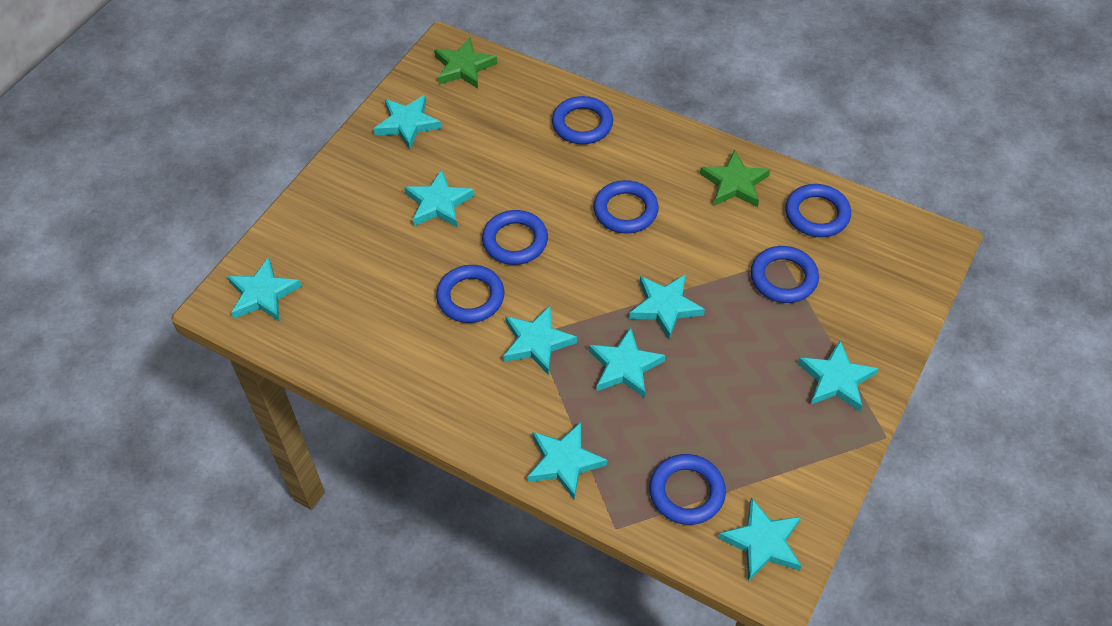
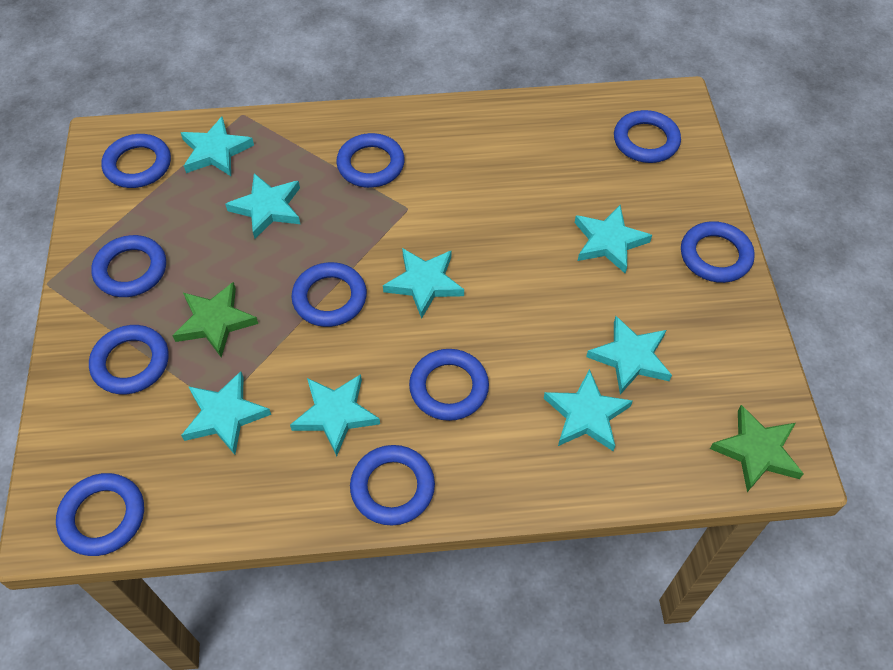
blue ring: 7 -> 10
turquoise star: 9 -> 8

